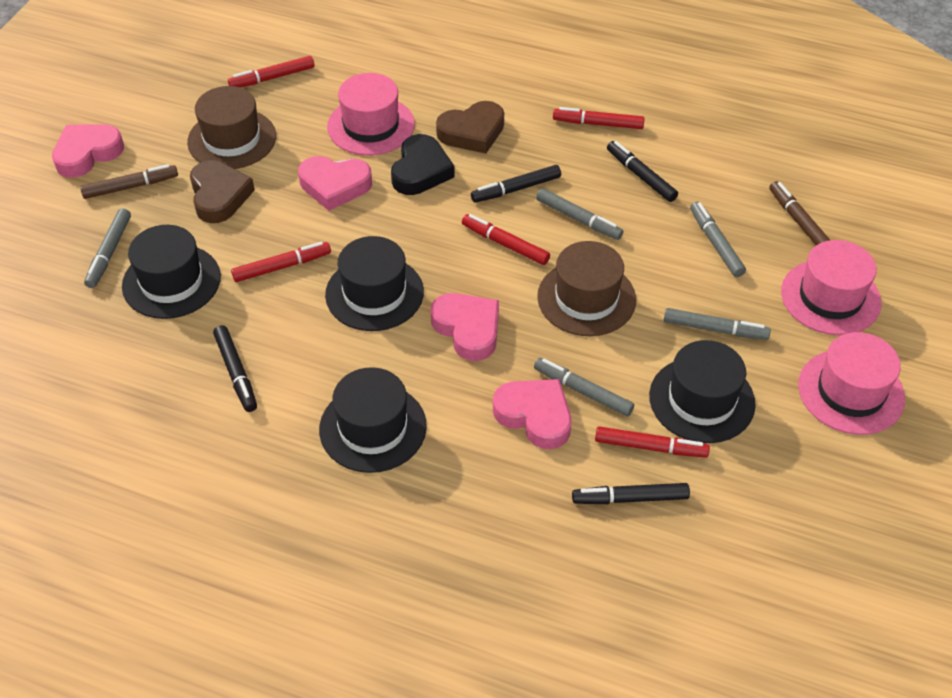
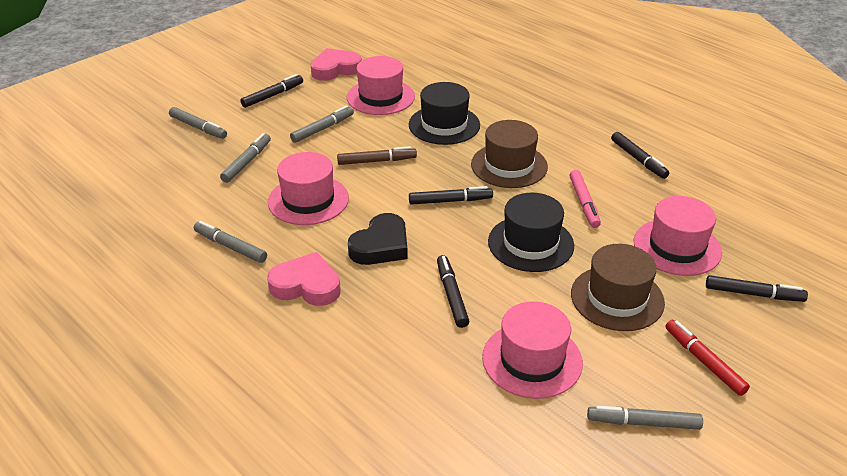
black hat: 4 -> 2
black marker: 4 -> 5
brown heart: 2 -> 0
brown marker: 2 -> 1
pink hat: 3 -> 4
pink heart: 4 -> 2
pink marker: 0 -> 1
red marker: 5 -> 1

